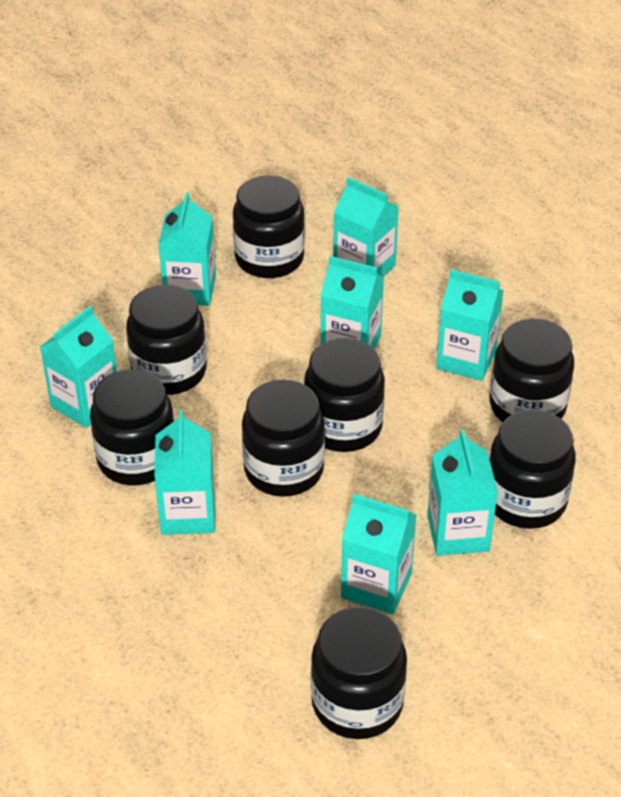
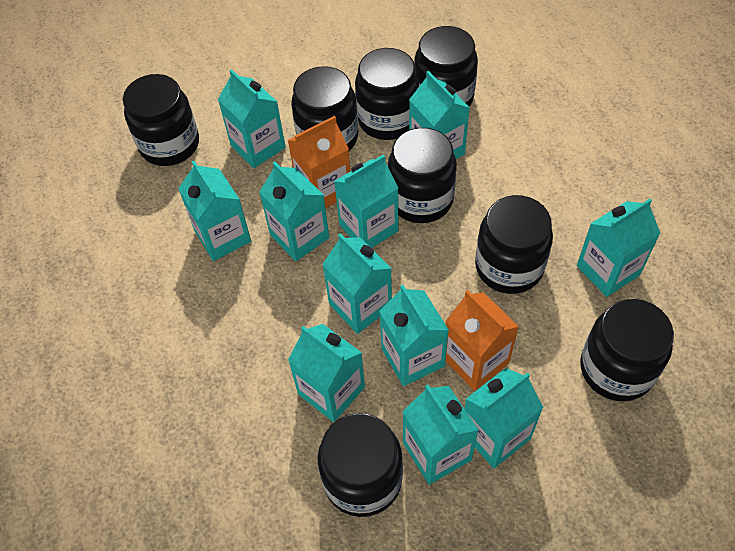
orange carton: 0 -> 2
turquoise carton: 8 -> 11

